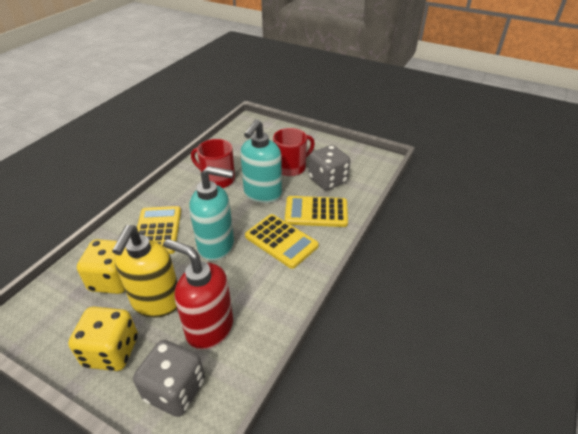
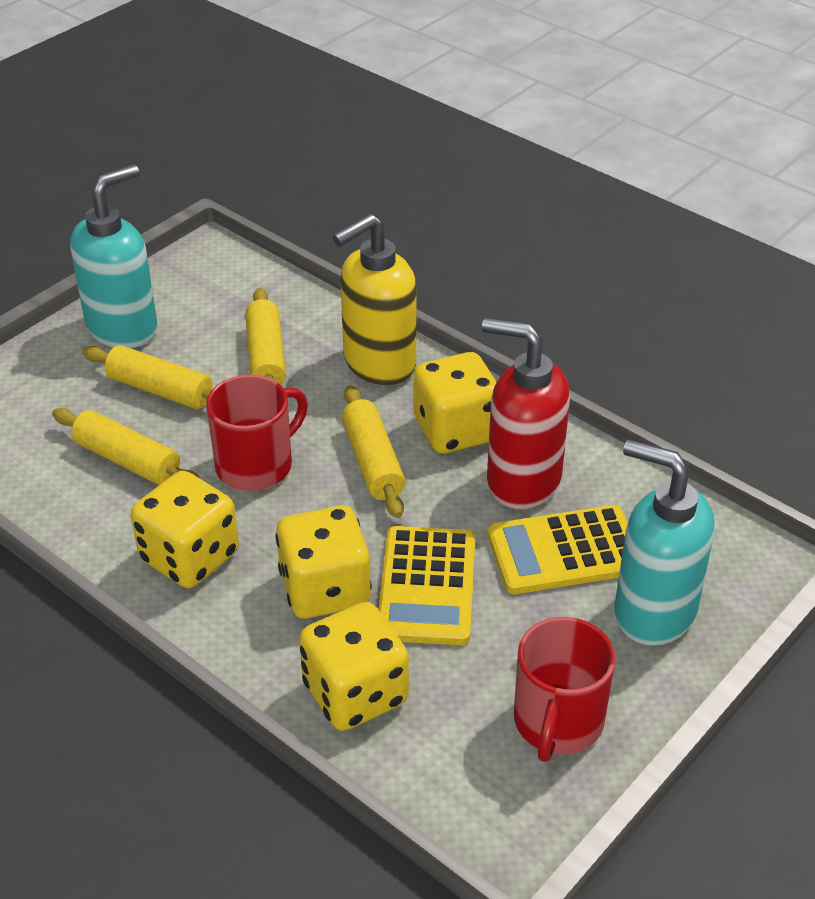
grey dice: 2 -> 0
yellow calculator: 3 -> 2
yellow dice: 2 -> 4
yellow rolling pin: 0 -> 4

